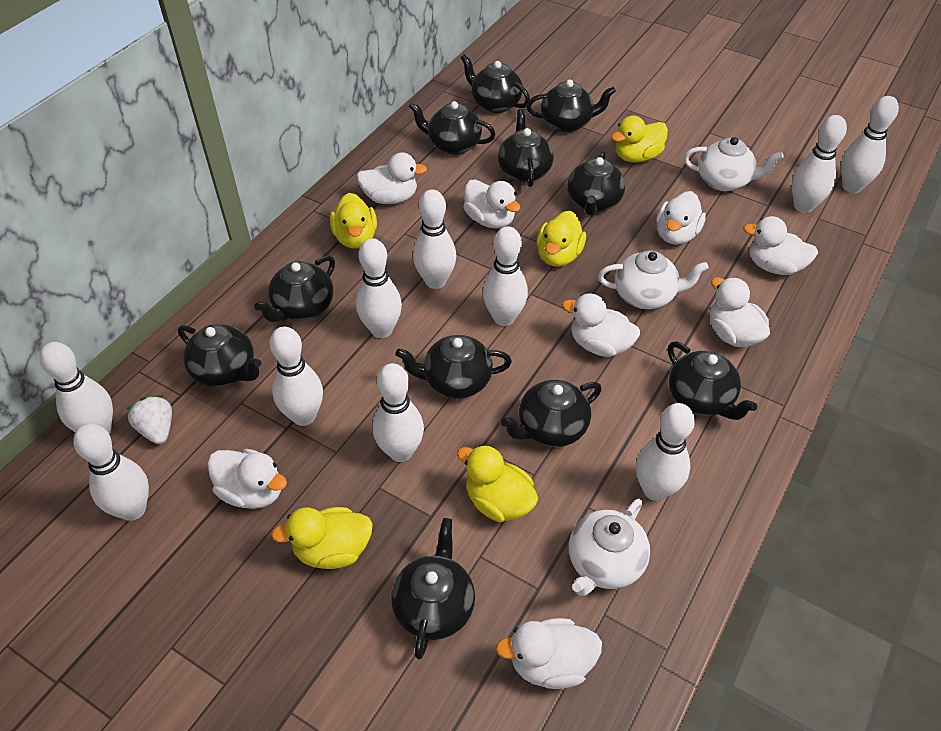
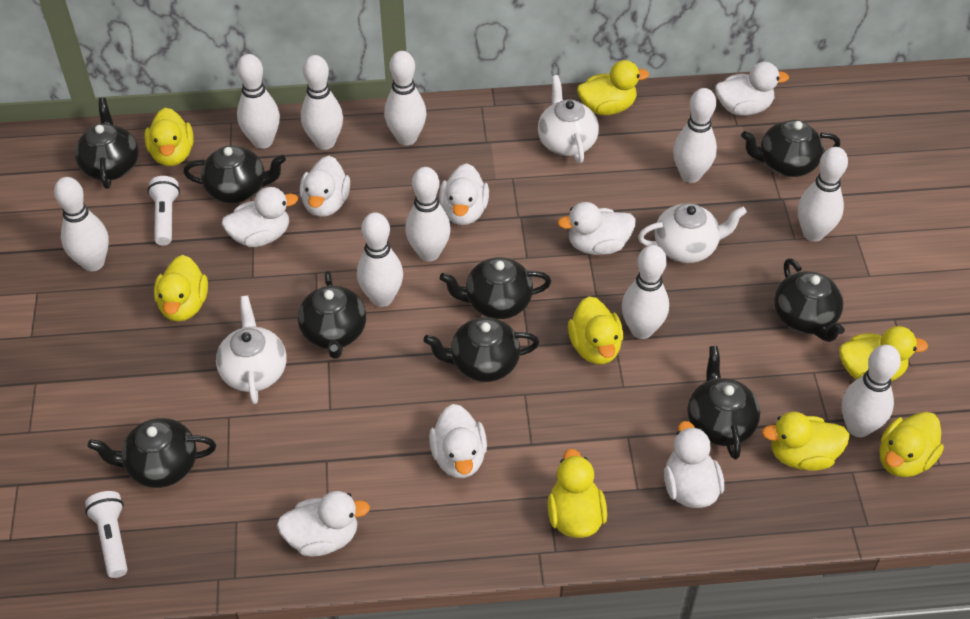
black teapot: 11 -> 9
white flashlight: 0 -> 2
white strawberry: 1 -> 0
yellow duck: 5 -> 8

